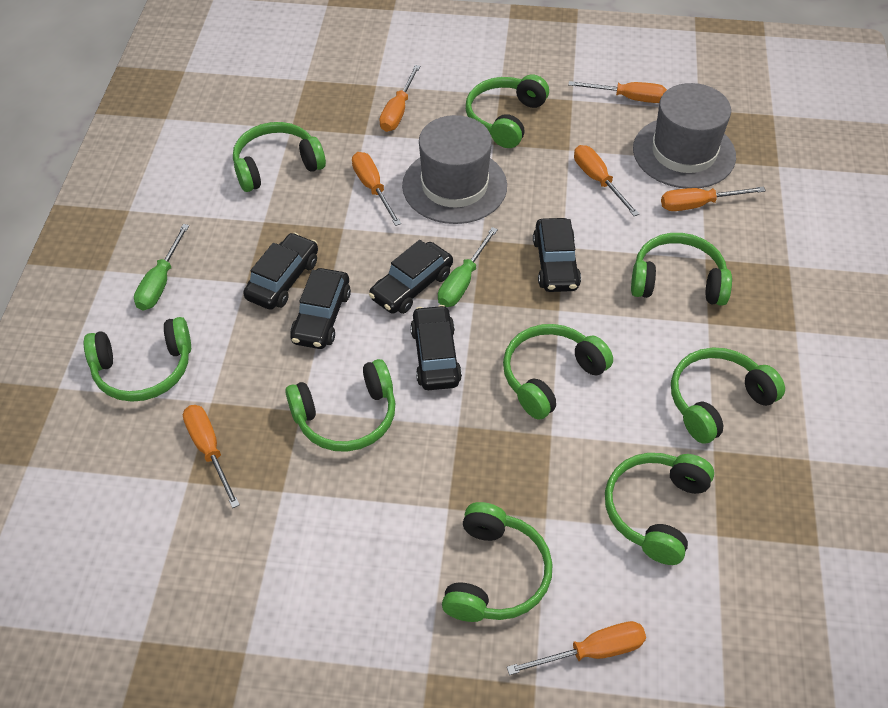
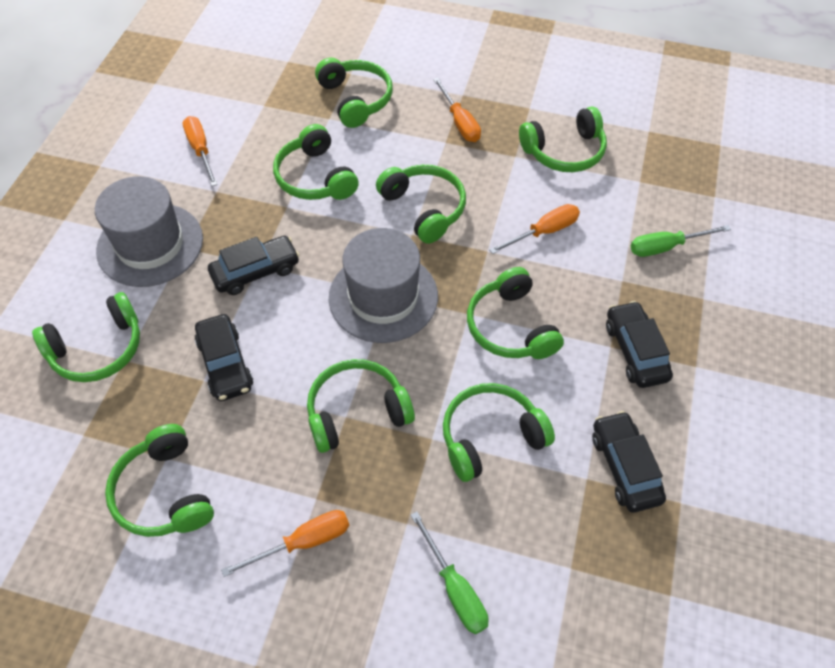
black car: 5 -> 4
orange screwdriver: 7 -> 4

